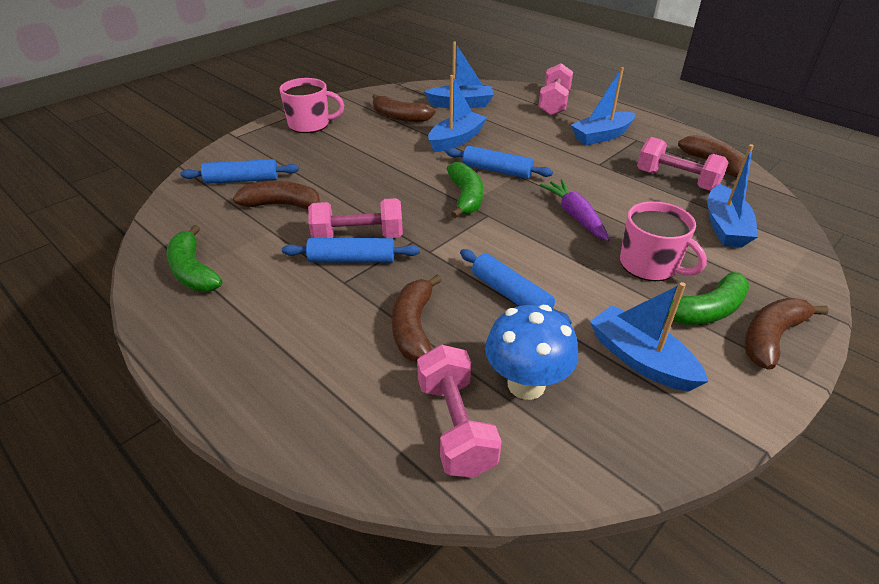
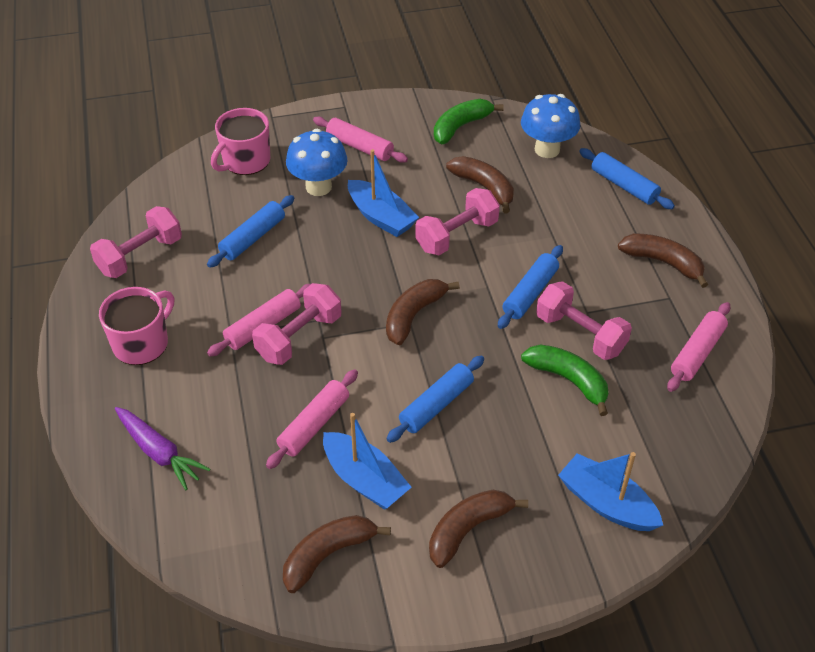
blue boat: 5 -> 3
blue mushroom: 1 -> 2
green banana: 3 -> 2
pink rolling pin: 0 -> 4

